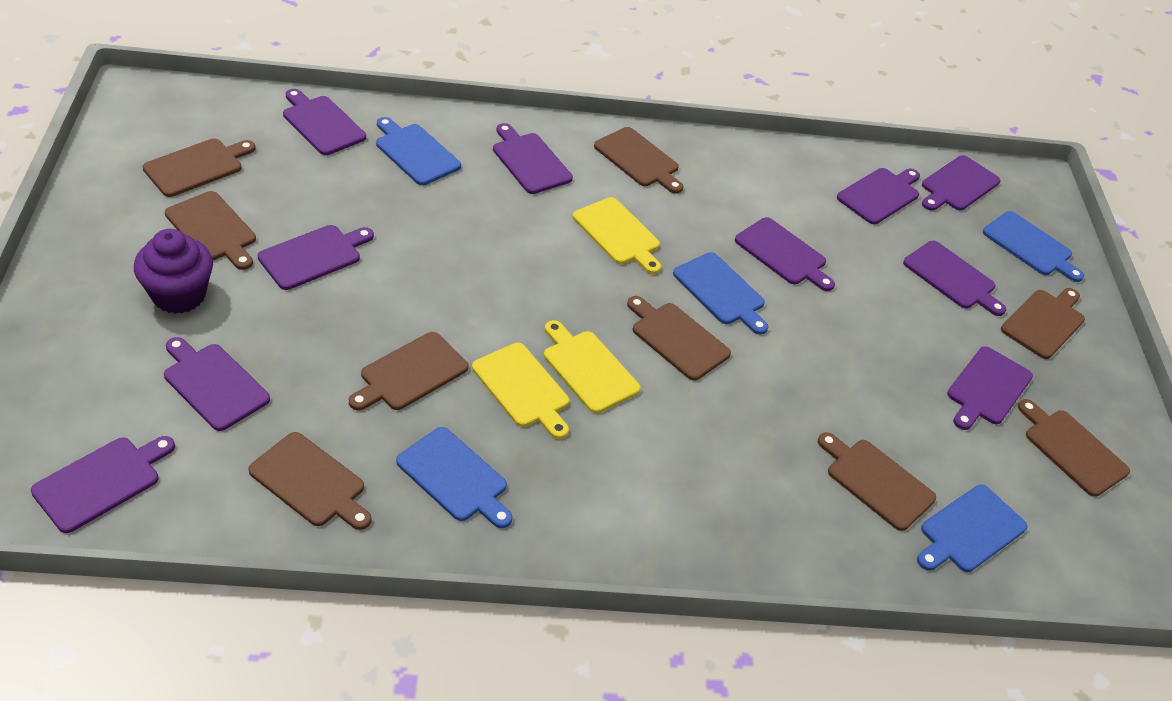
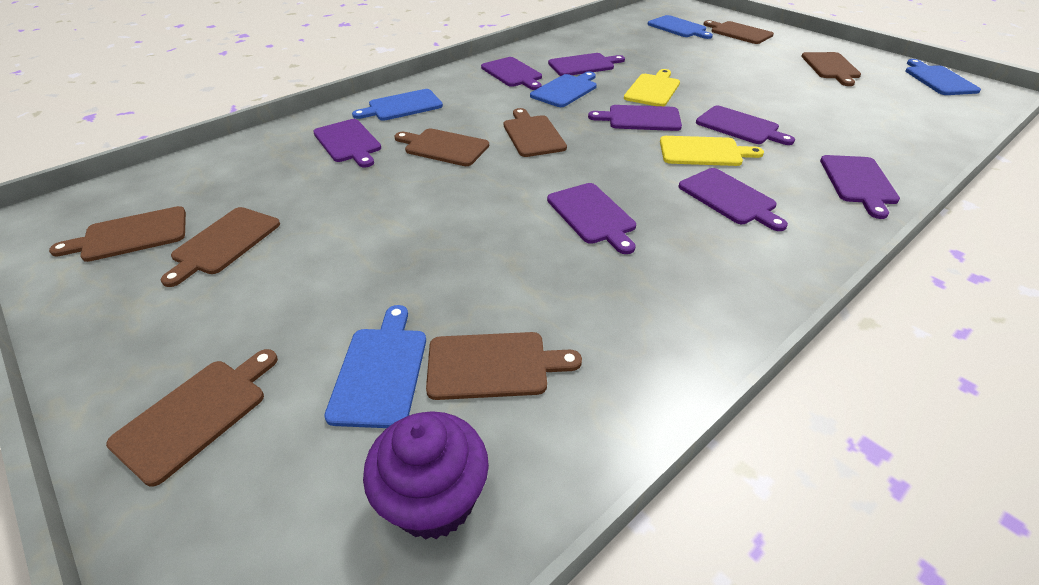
brown cutting board: 9 -> 8
purple cutting board: 10 -> 8
yellow cutting board: 3 -> 2

